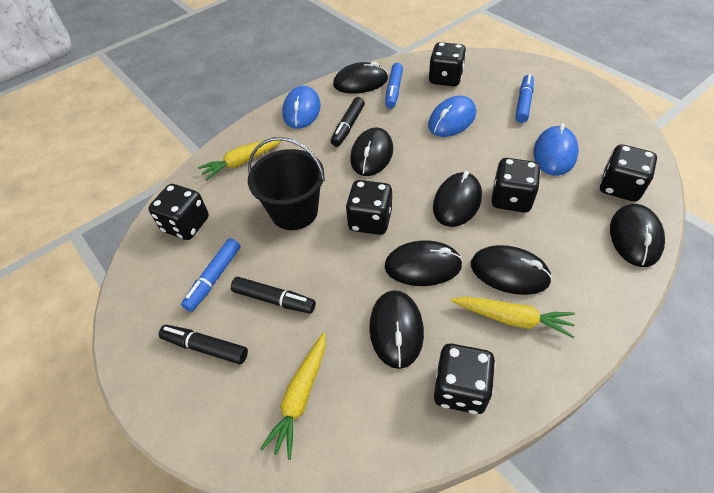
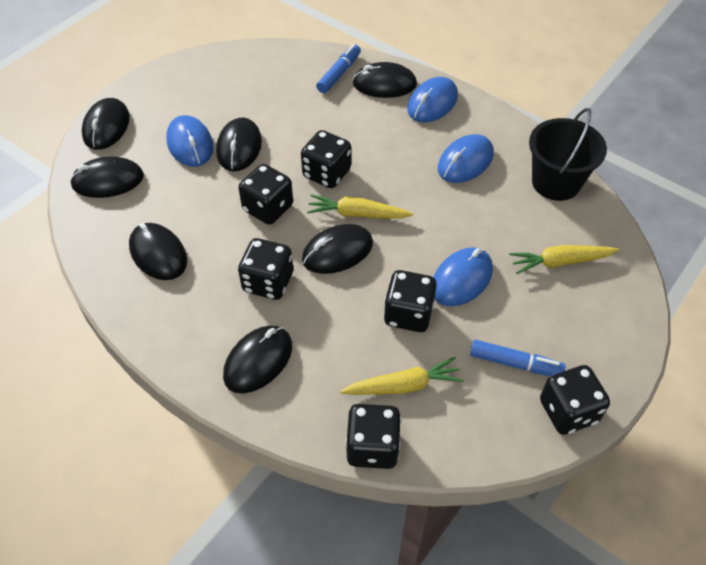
black marker: 3 -> 0
blue marker: 3 -> 2
blue mouse: 3 -> 4

